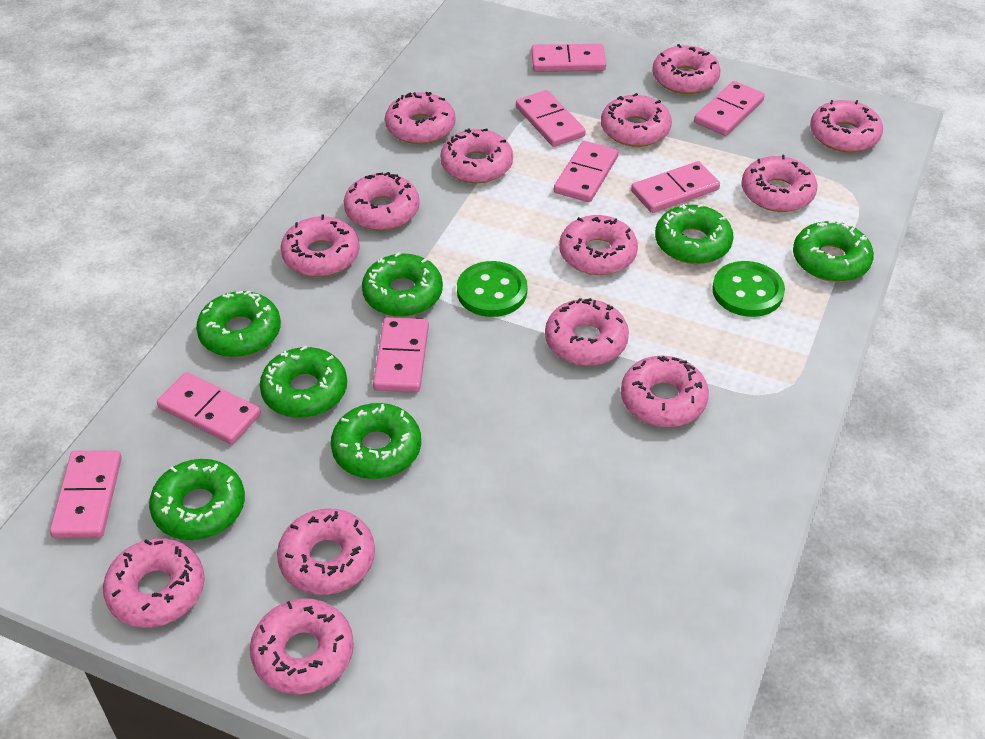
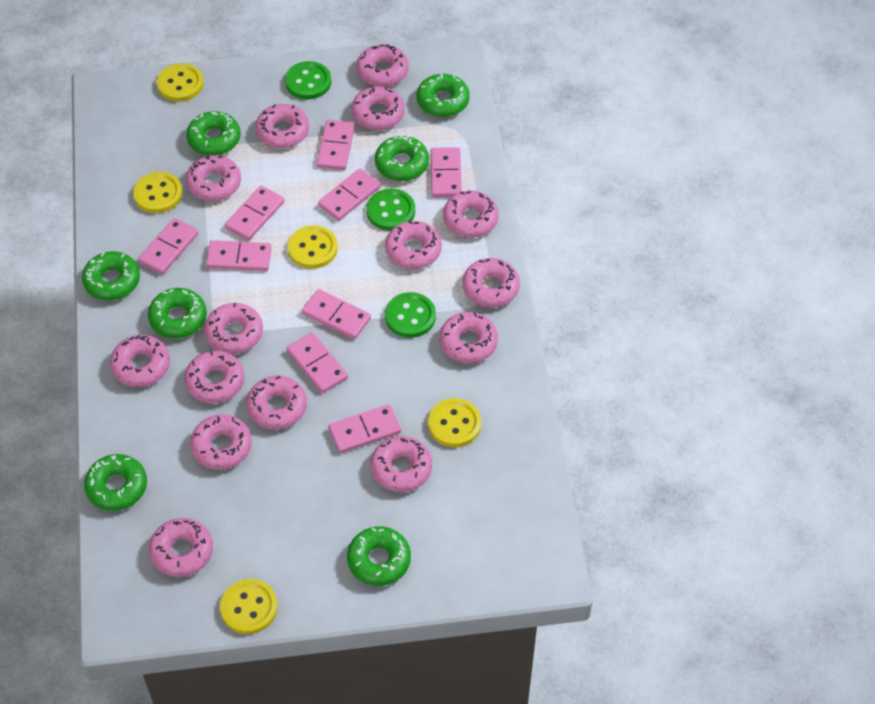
green button: 2 -> 3
pink domino: 8 -> 9
pink donut: 14 -> 15
yellow button: 0 -> 5

